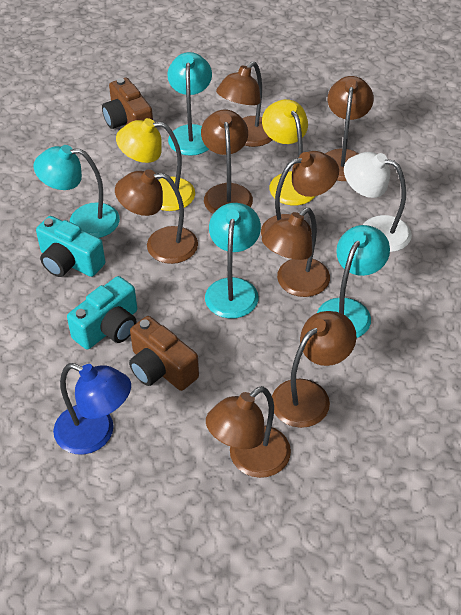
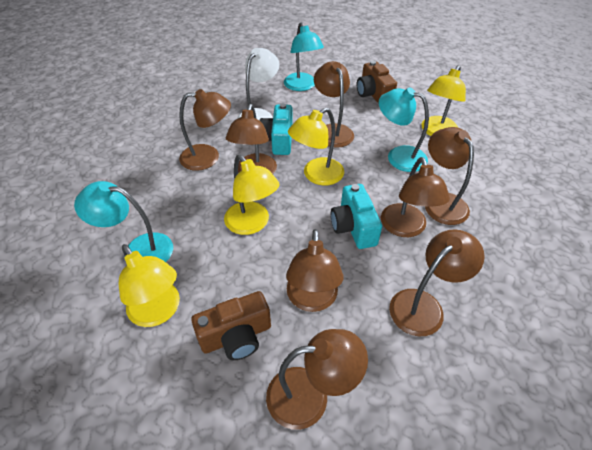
blue lamp: 1 -> 0
turquoise lamp: 4 -> 3
yellow lamp: 2 -> 4

